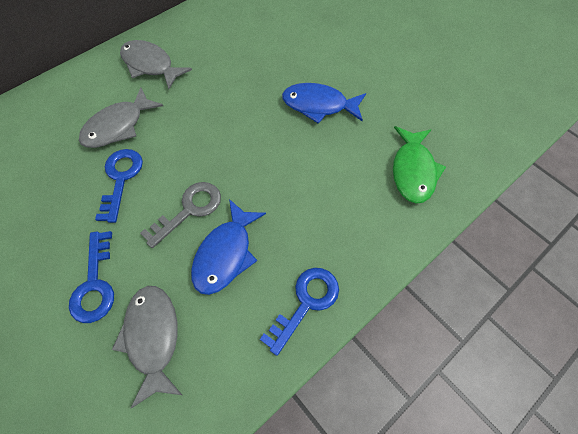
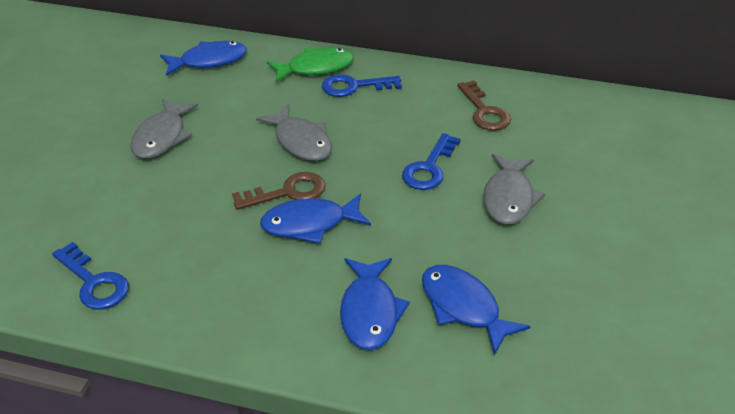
blue fish: 2 -> 4
brown key: 0 -> 2
grey key: 1 -> 0

